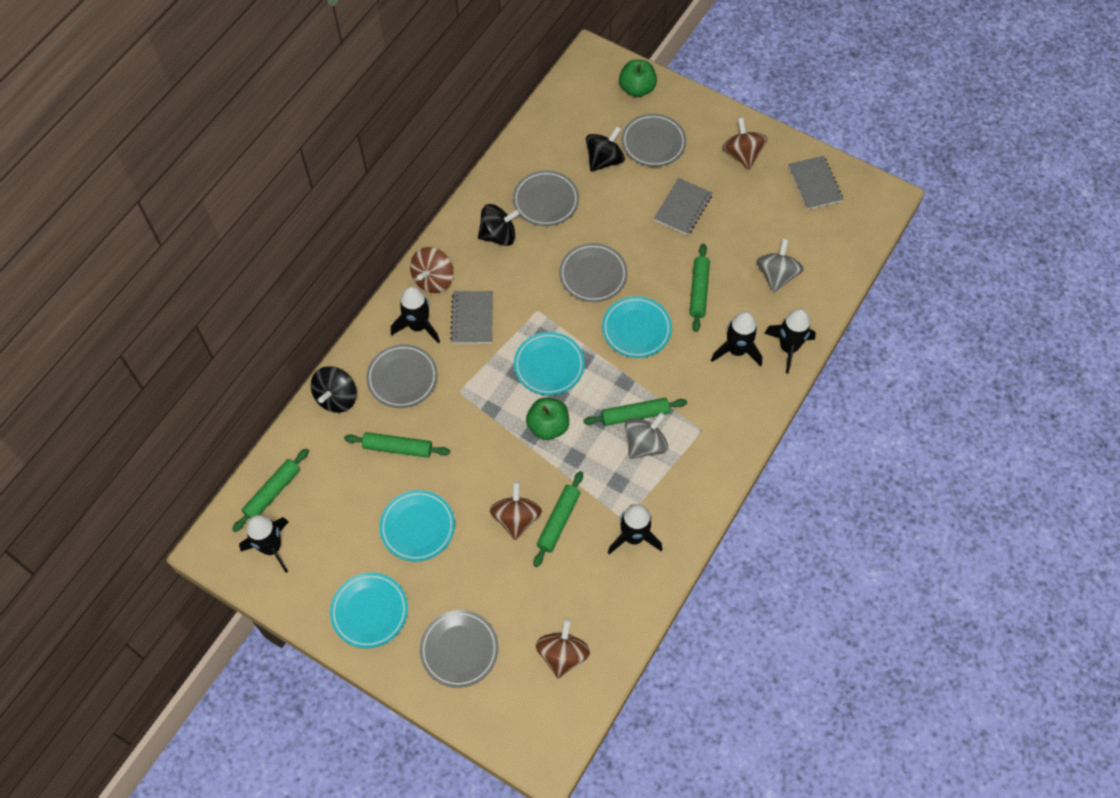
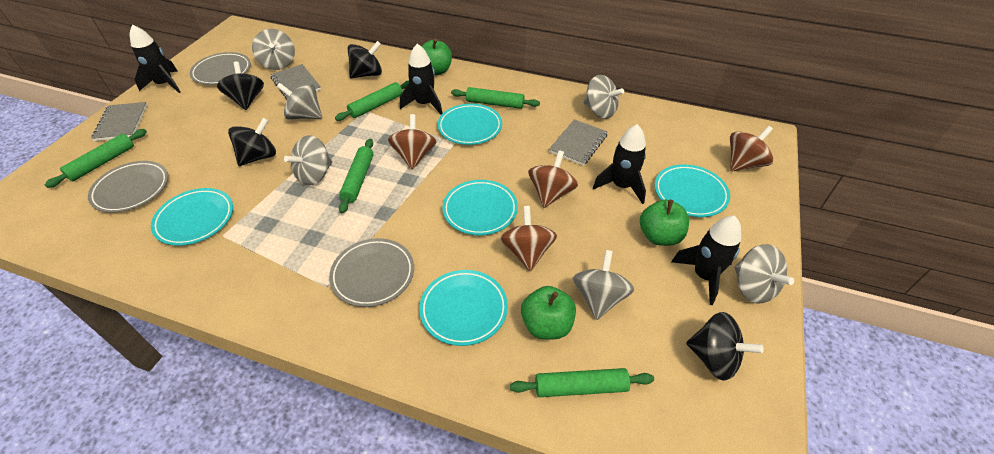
black rocket: 5 -> 4
black spinning top: 3 -> 4
green apple: 2 -> 3
grey plate: 5 -> 3
grey spinning top: 2 -> 6
turquoise plate: 4 -> 5

